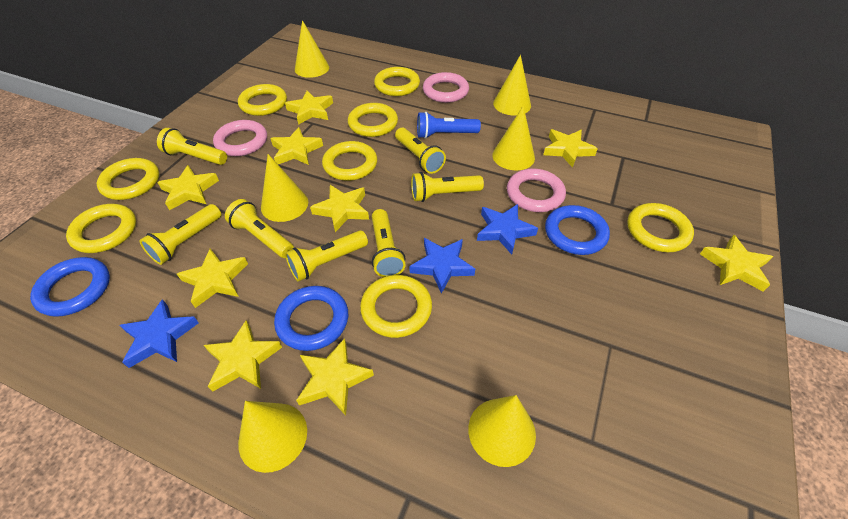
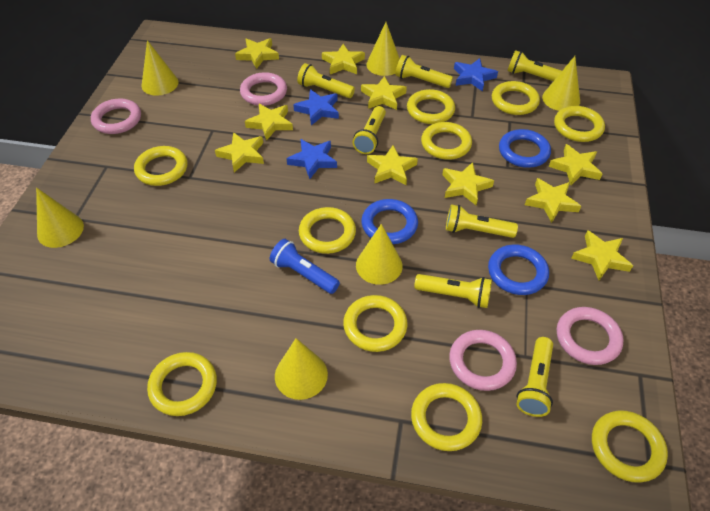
pink ring: 3 -> 4
yellow ring: 8 -> 10
yellow star: 9 -> 10

